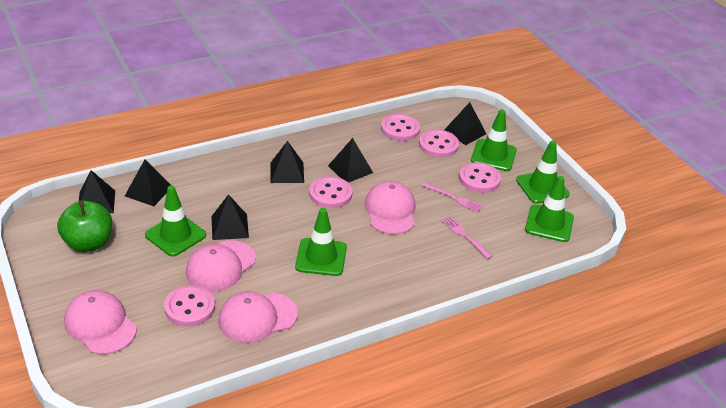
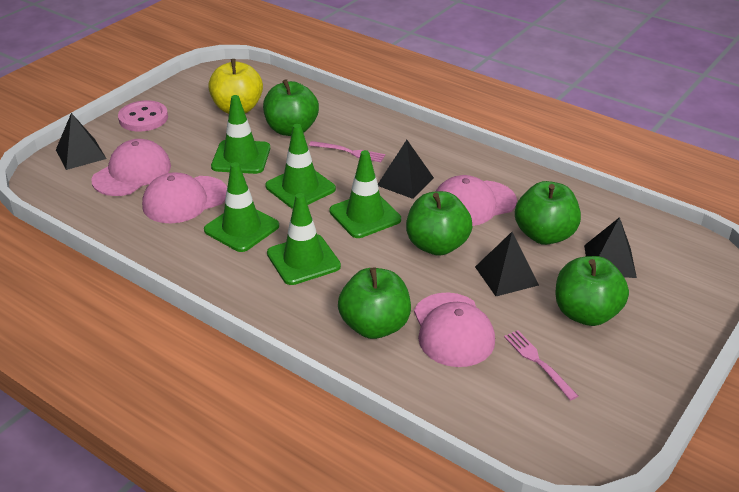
black pyramid: 6 -> 4
green apple: 1 -> 5
pink button: 5 -> 1
yellow apple: 0 -> 1

